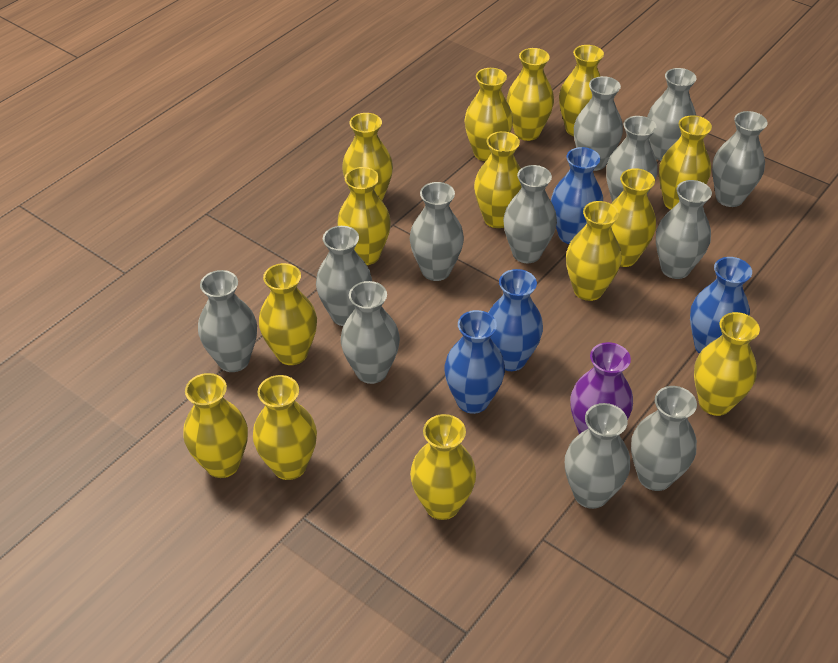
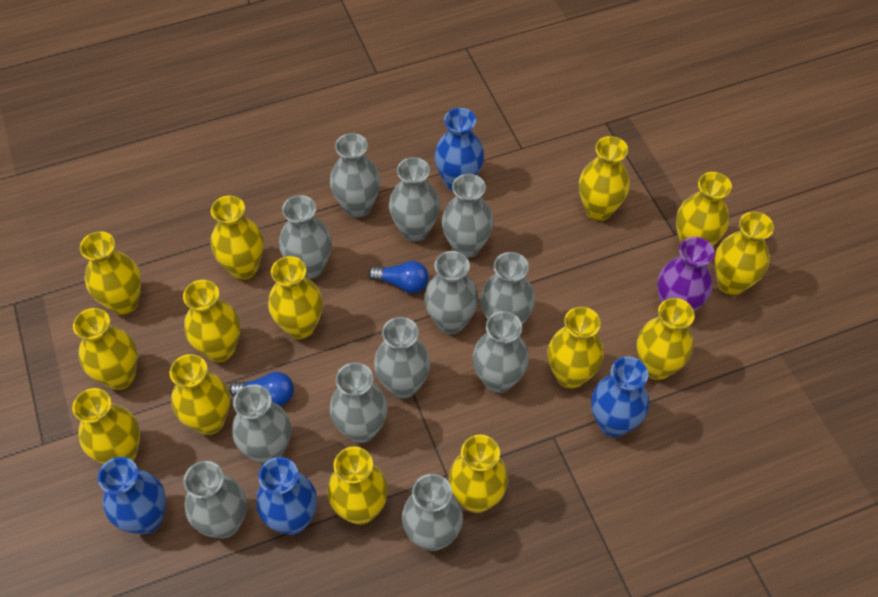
blue light bulb: 0 -> 2

